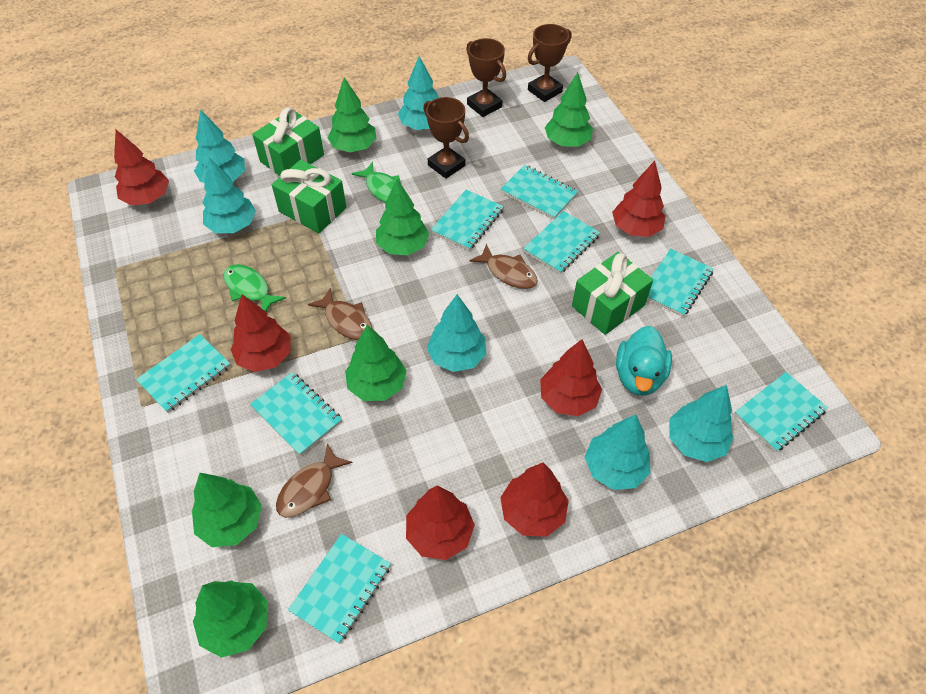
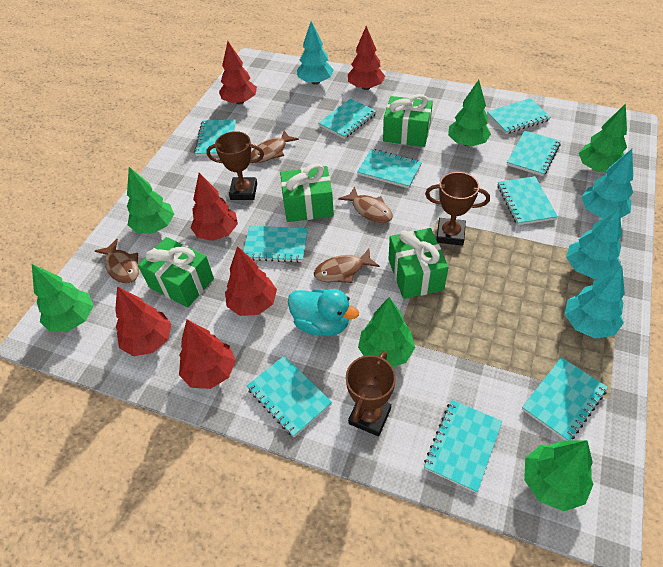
brown fish: 3 -> 4
green fish: 2 -> 0
green gift: 3 -> 4
turquoise notebook: 8 -> 10
turquoise tree: 6 -> 4

